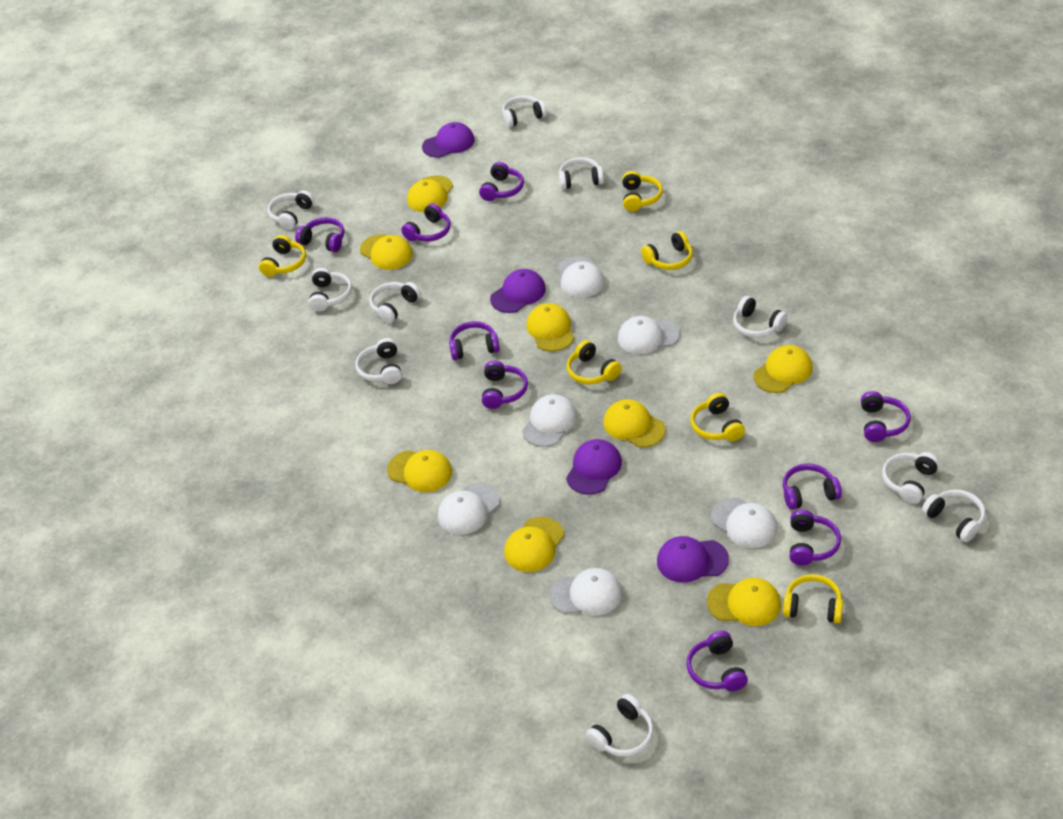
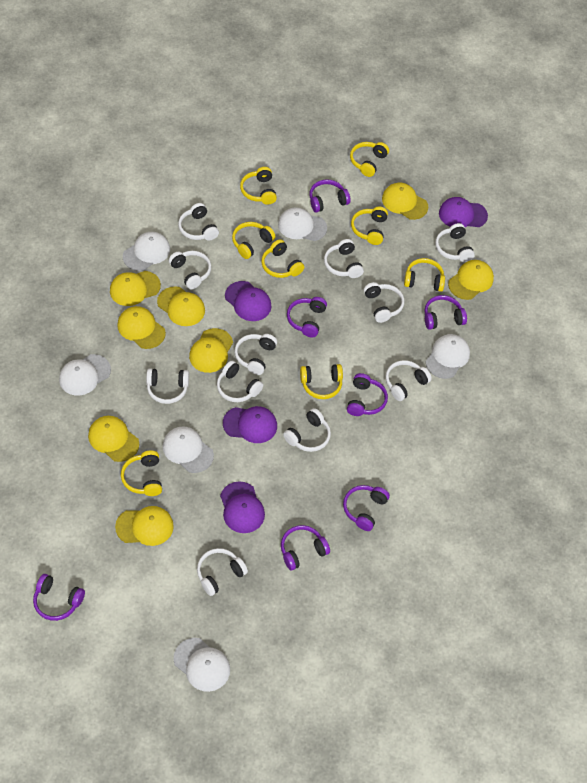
purple headphones: 9 -> 7
white headphones: 10 -> 11
yellow headphones: 6 -> 8

